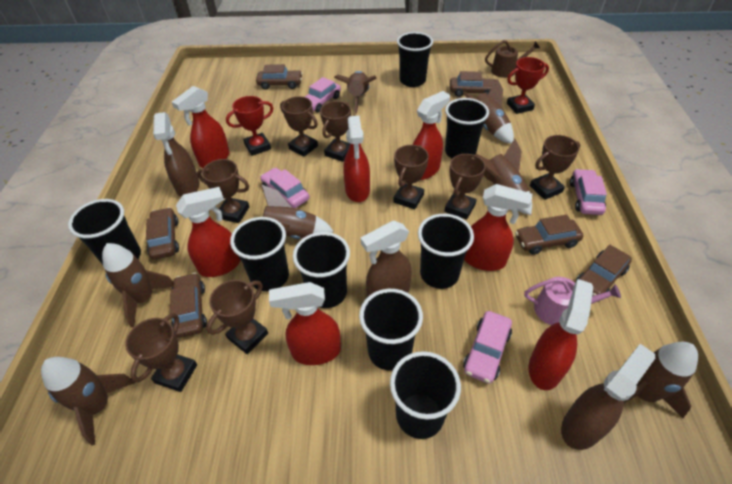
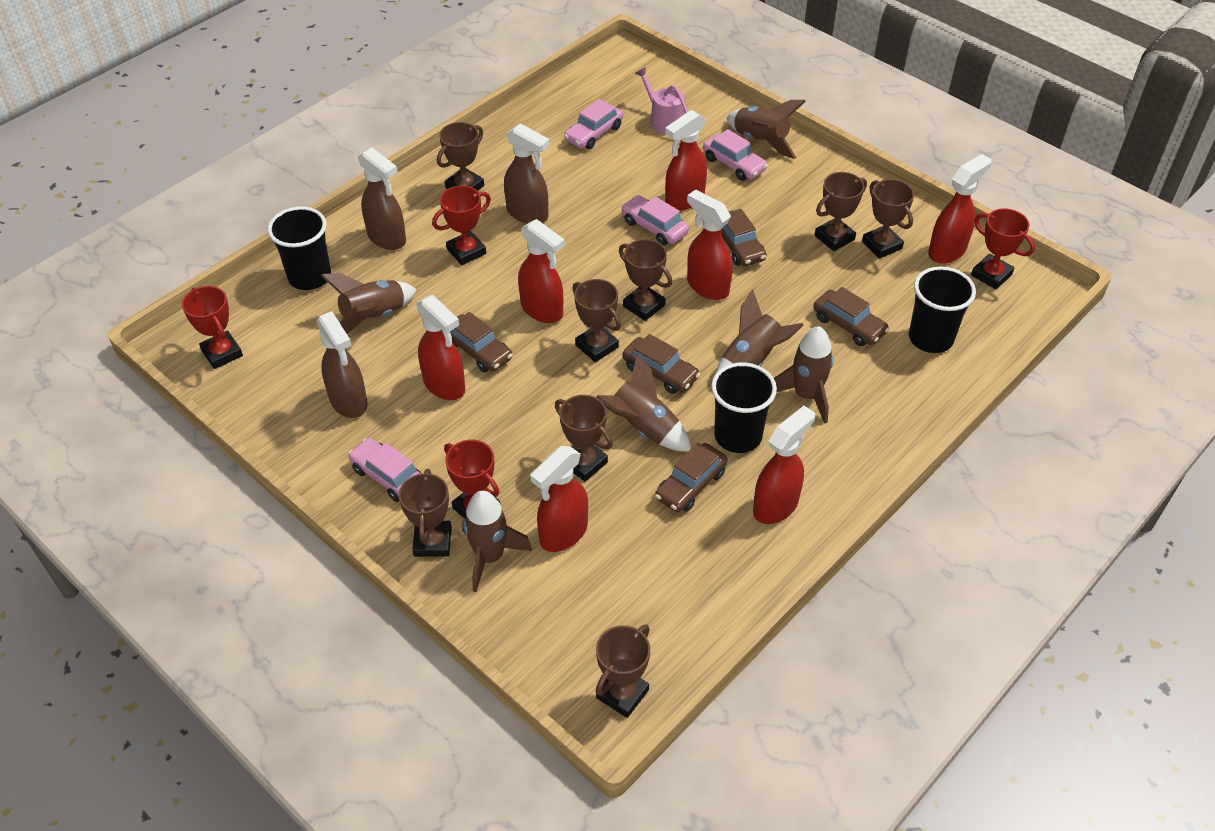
black cup: 8 -> 3
brown car: 6 -> 5
brown rocket: 7 -> 6
brown watering can: 1 -> 0
red trophy: 2 -> 4

